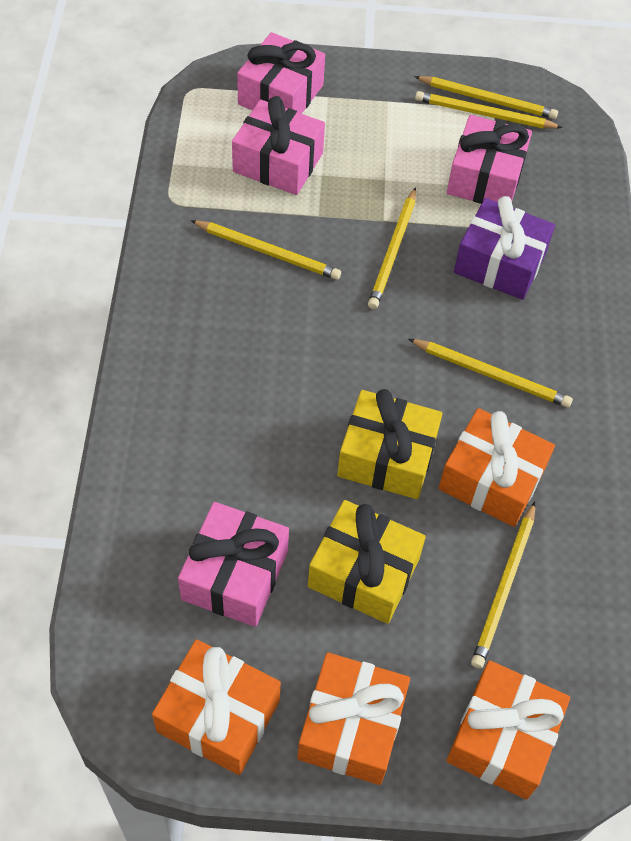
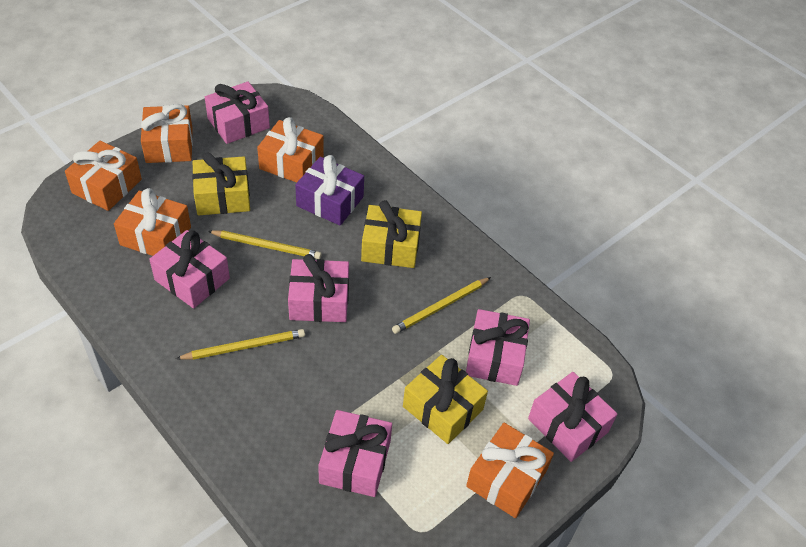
orange gift: 4 -> 5
pink gift: 4 -> 6
yellow gift: 2 -> 3
yellow pencil: 6 -> 3

